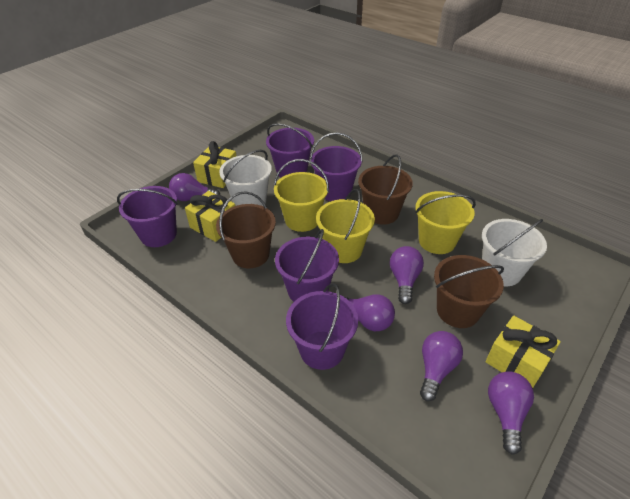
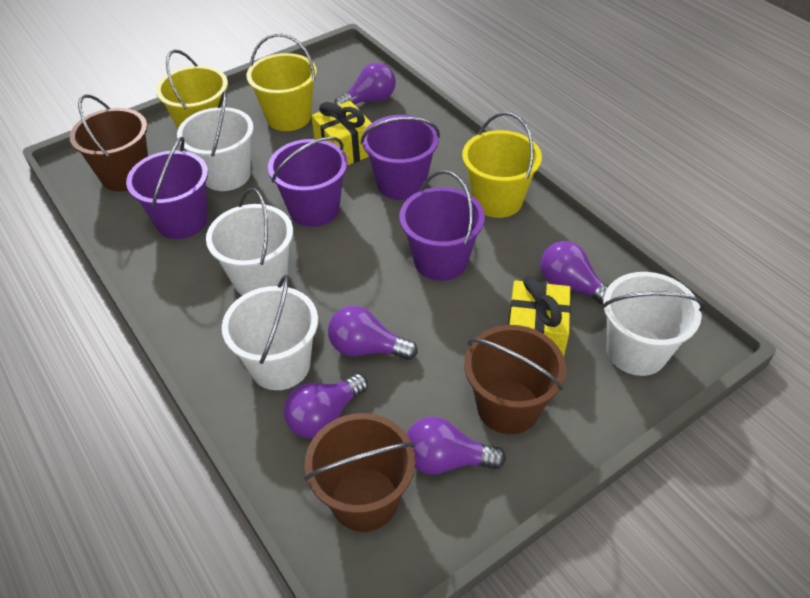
purple bucket: 5 -> 4
white bucket: 2 -> 4
yellow gift: 3 -> 2

